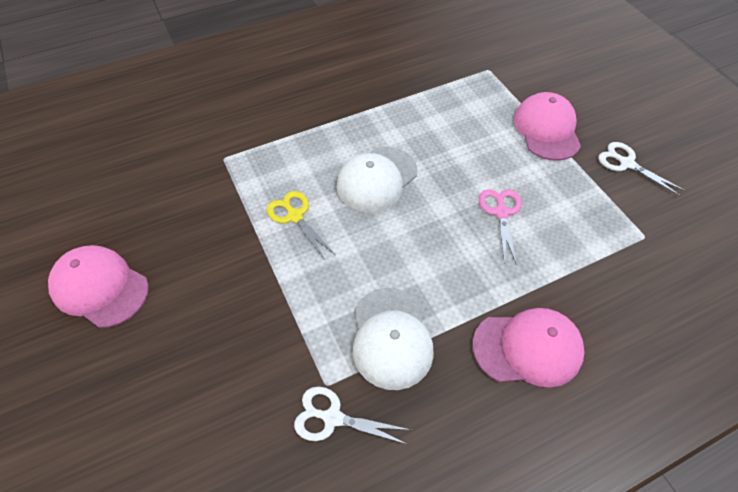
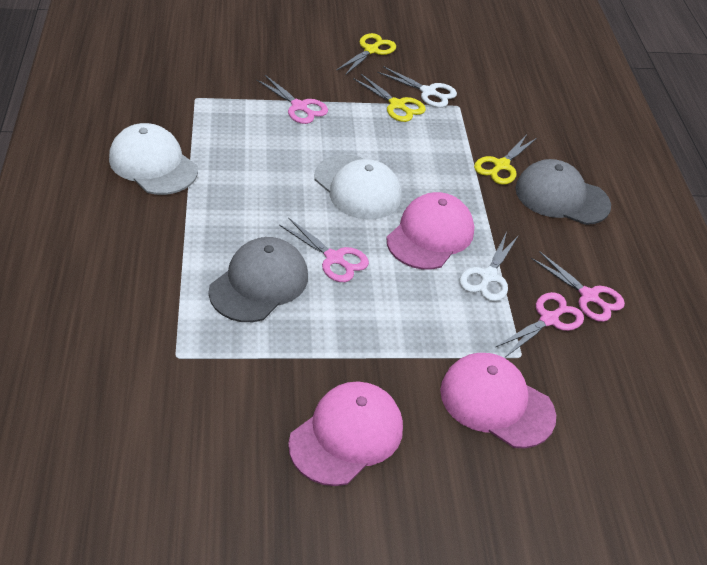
grey cap: 0 -> 2
pink scissors: 1 -> 4
yellow scissors: 1 -> 3

